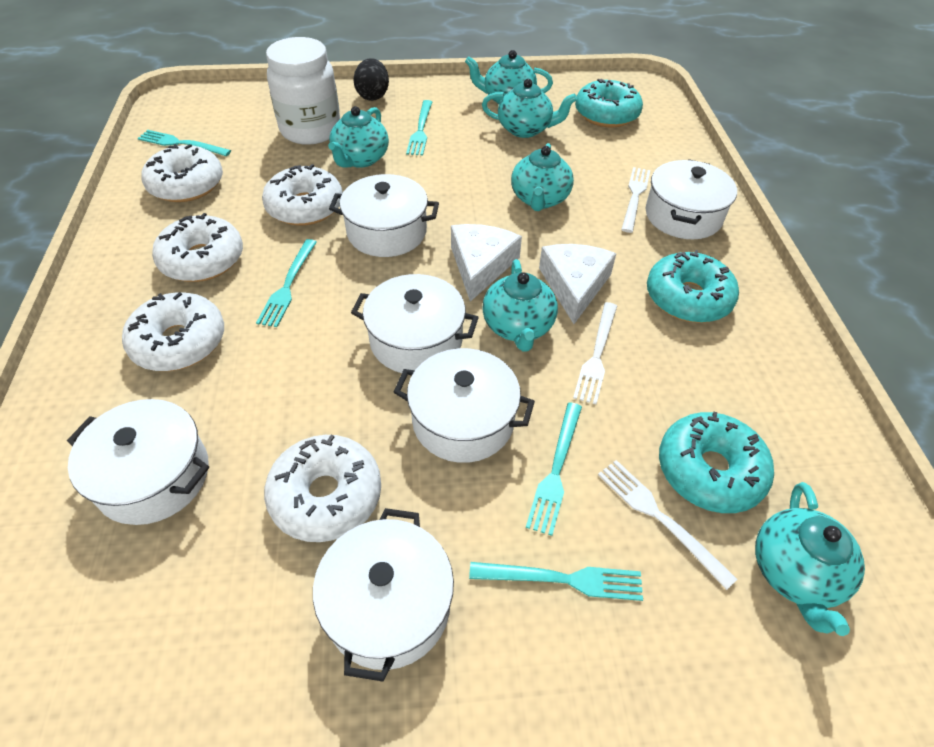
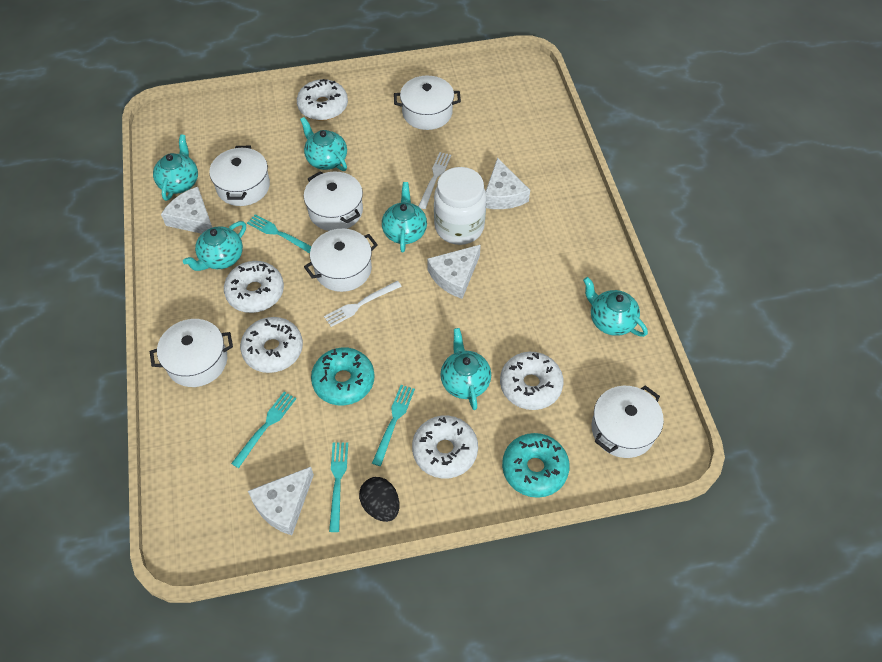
turquoise donut: 3 -> 2
turquoise fork: 5 -> 4
white cheese: 2 -> 4
white fork: 3 -> 2

